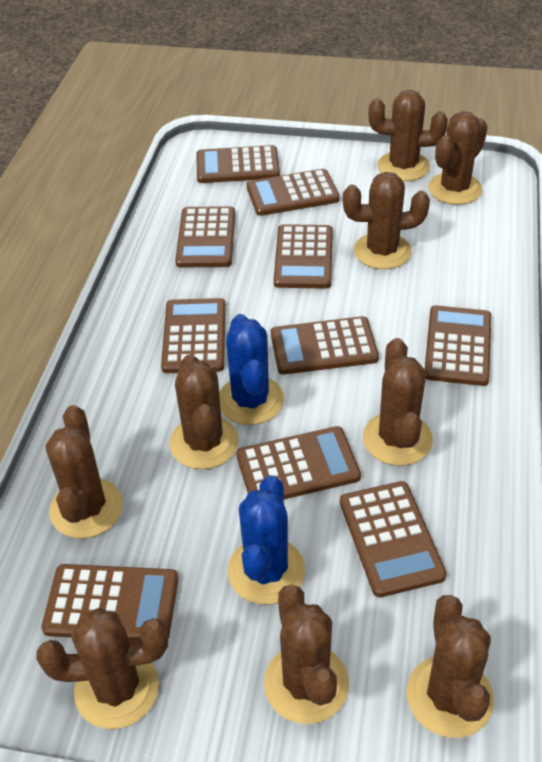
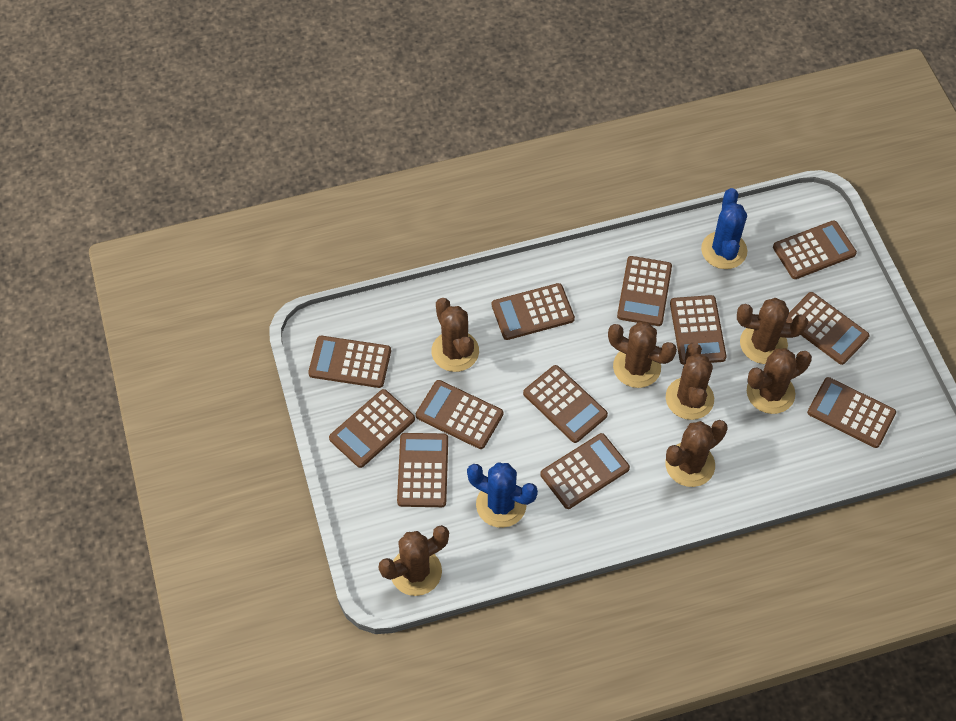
brown cactus: 9 -> 7
brown calculator: 10 -> 12

